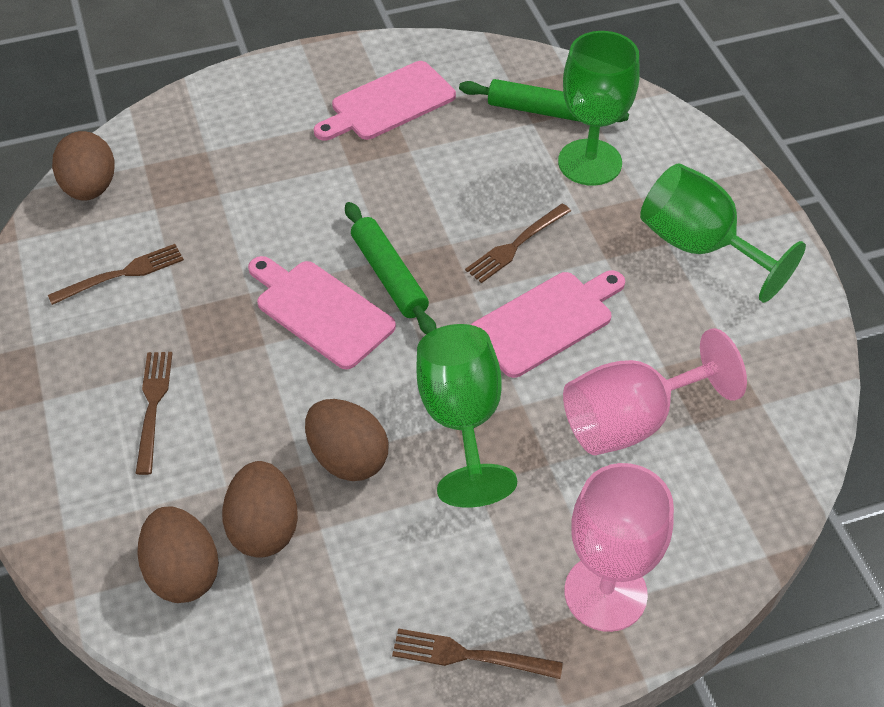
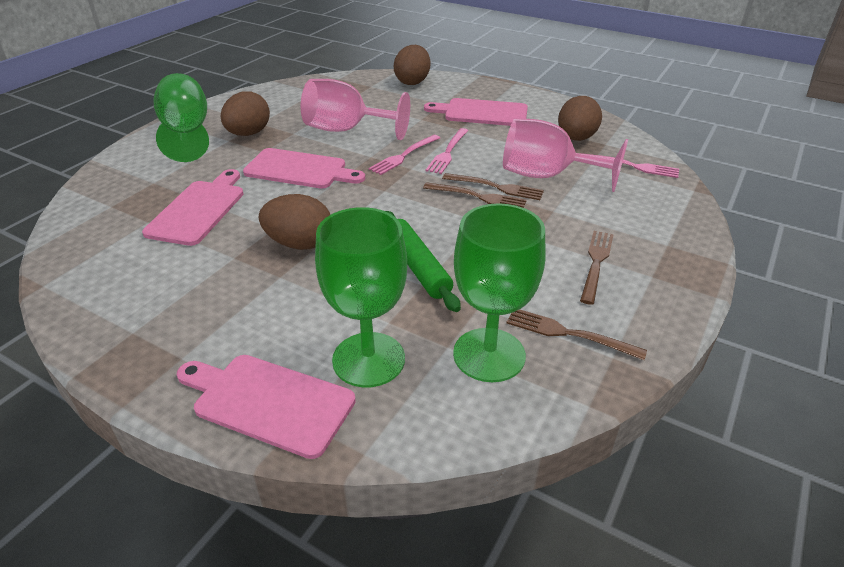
green rolling pin: 2 -> 1
pink cutting board: 3 -> 4
pink fork: 0 -> 3

